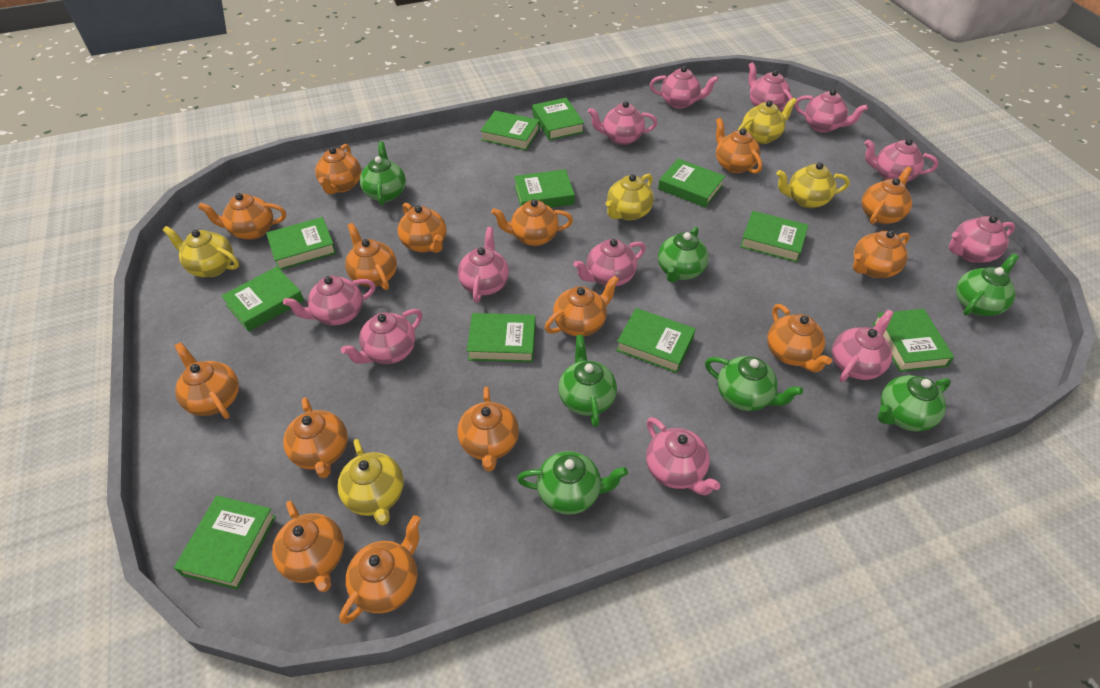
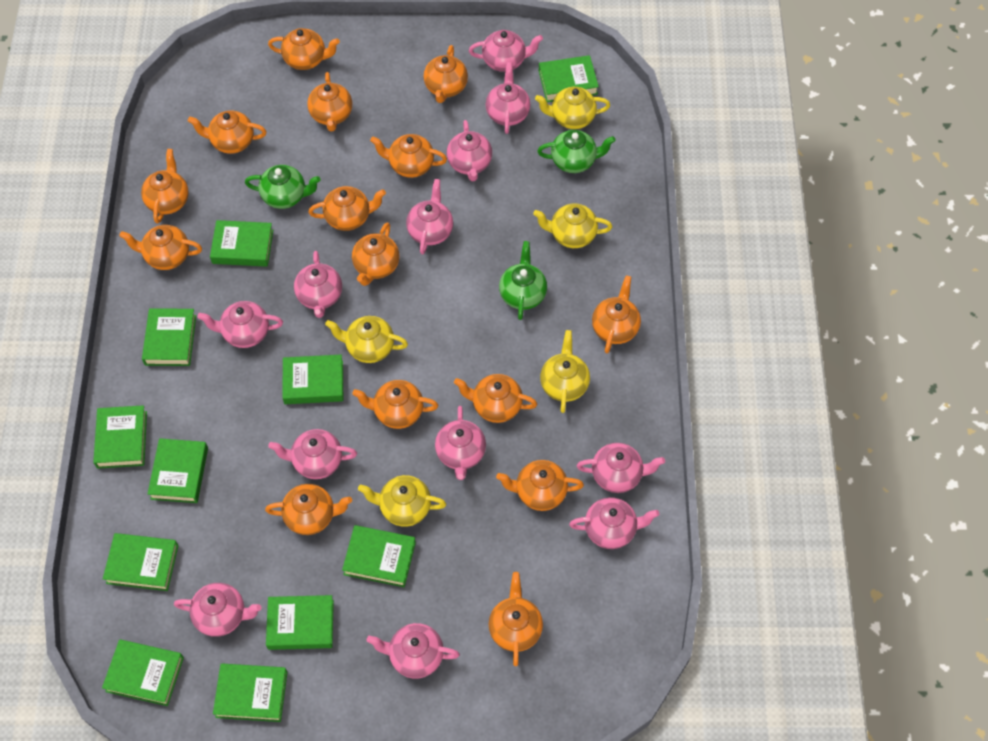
green teapot: 7 -> 3

